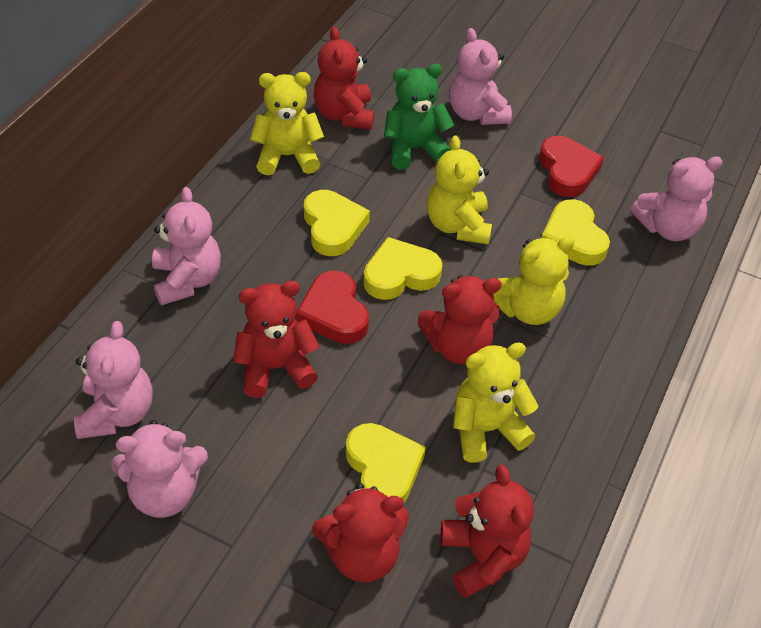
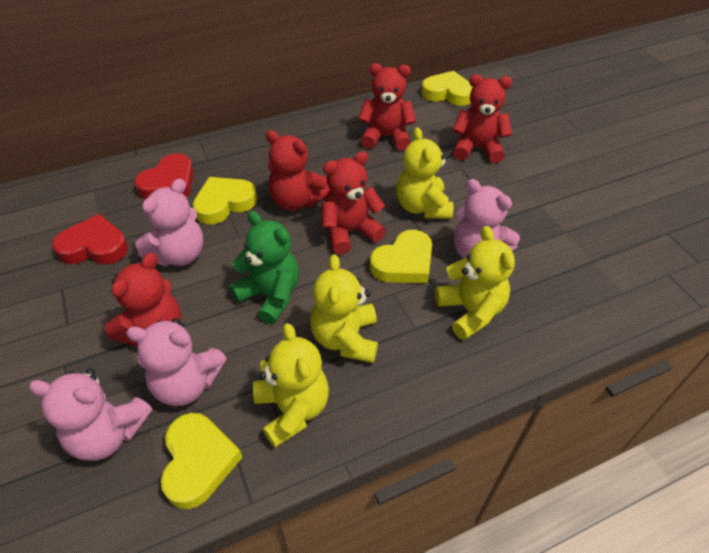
pink teddy bear: 5 -> 4

